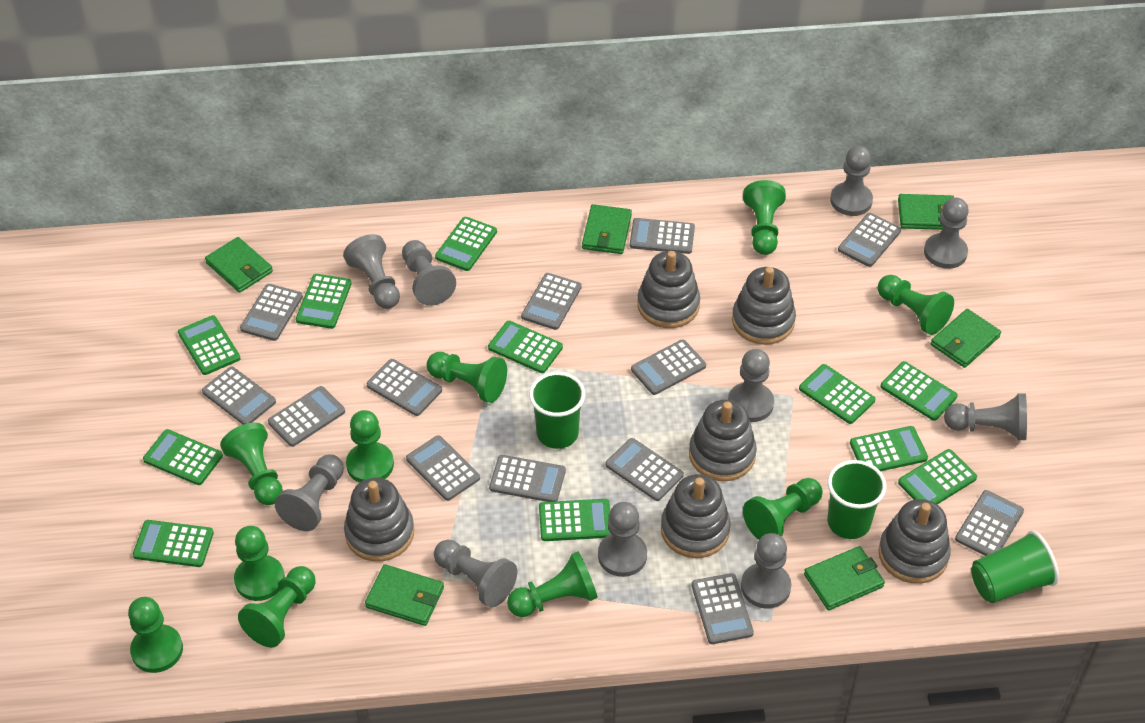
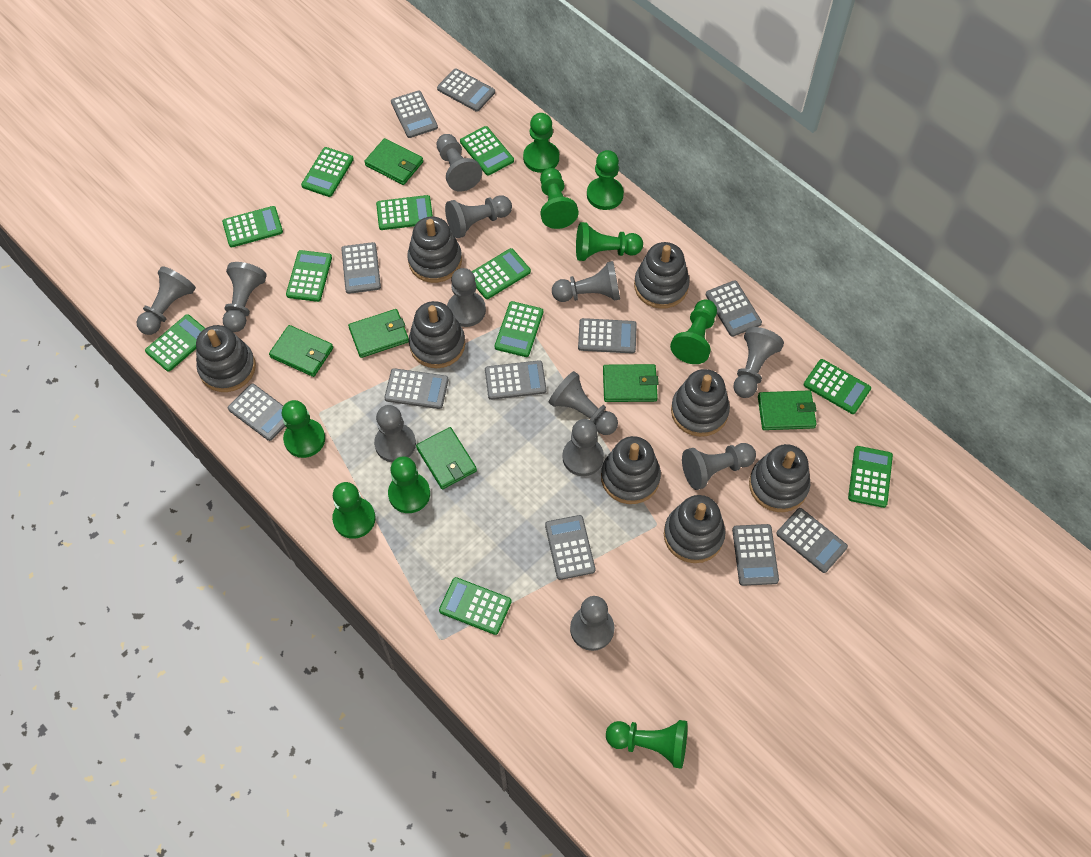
green cup: 3 -> 0
green pawn: 10 -> 9
grey calculator: 13 -> 11
grey pawn: 10 -> 12
grey stacking toy: 6 -> 8

